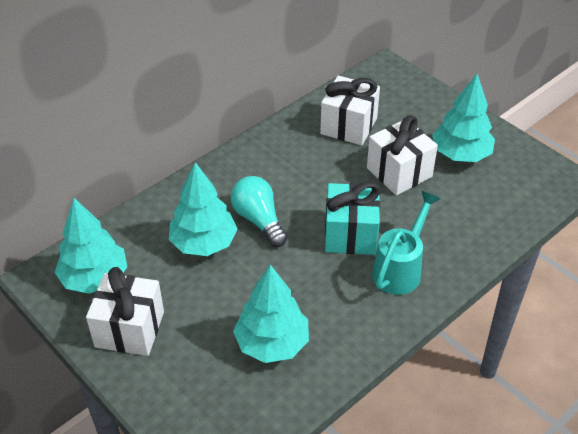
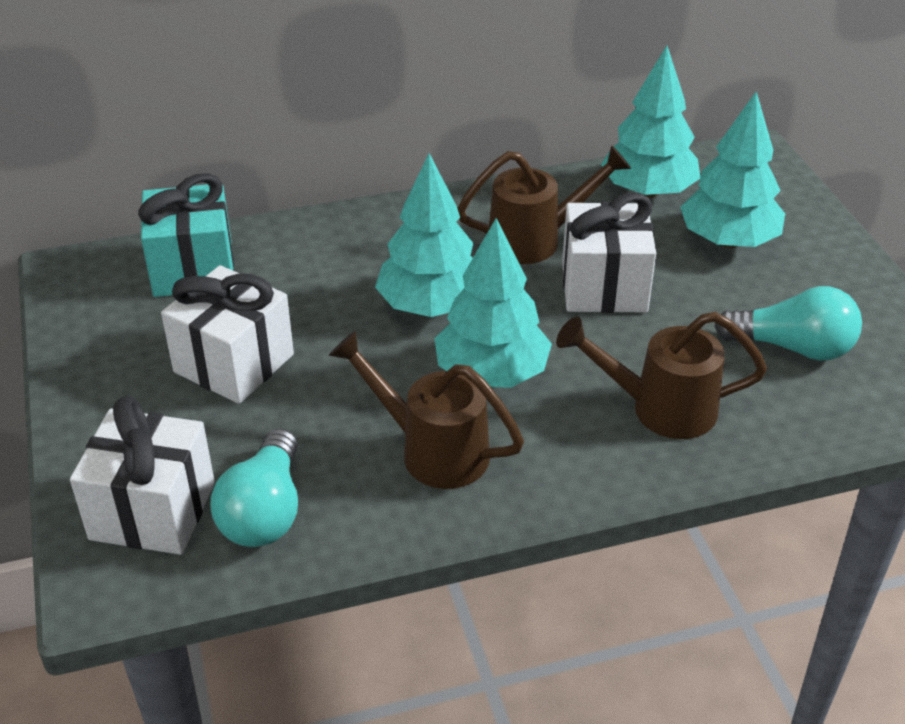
brown watering can: 0 -> 3
turquoise light bulb: 1 -> 2
turquoise watering can: 1 -> 0

